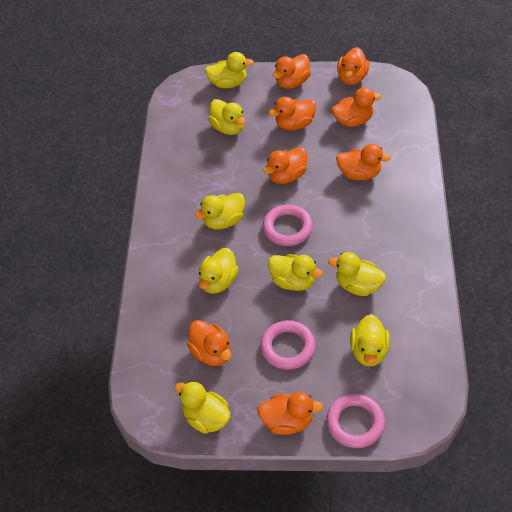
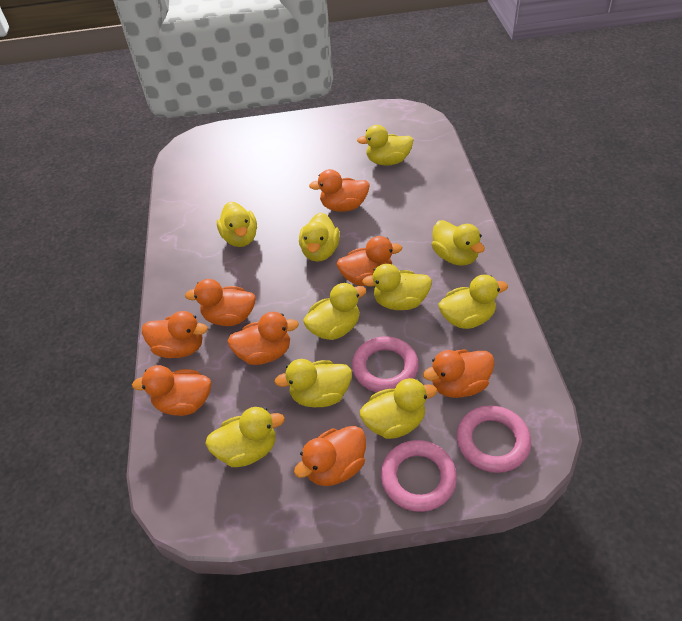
yellow duck: 8 -> 10

